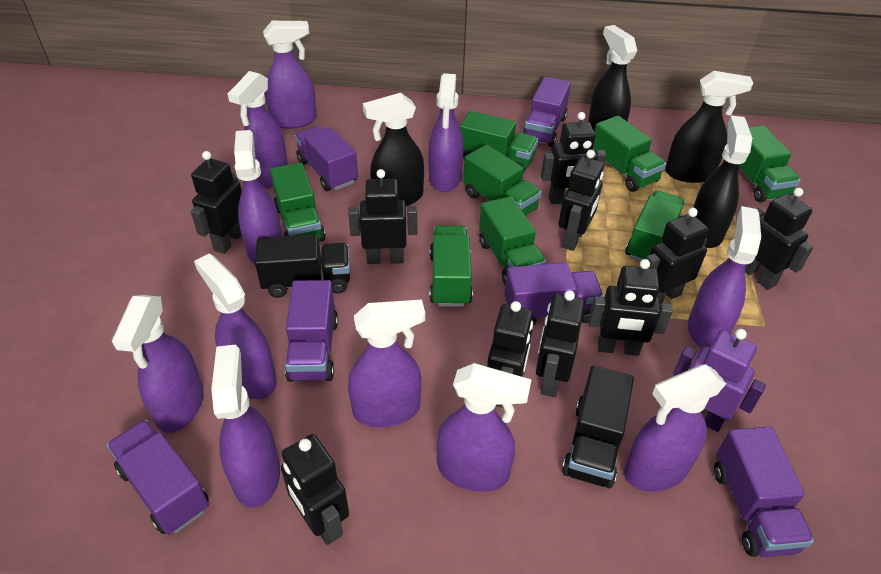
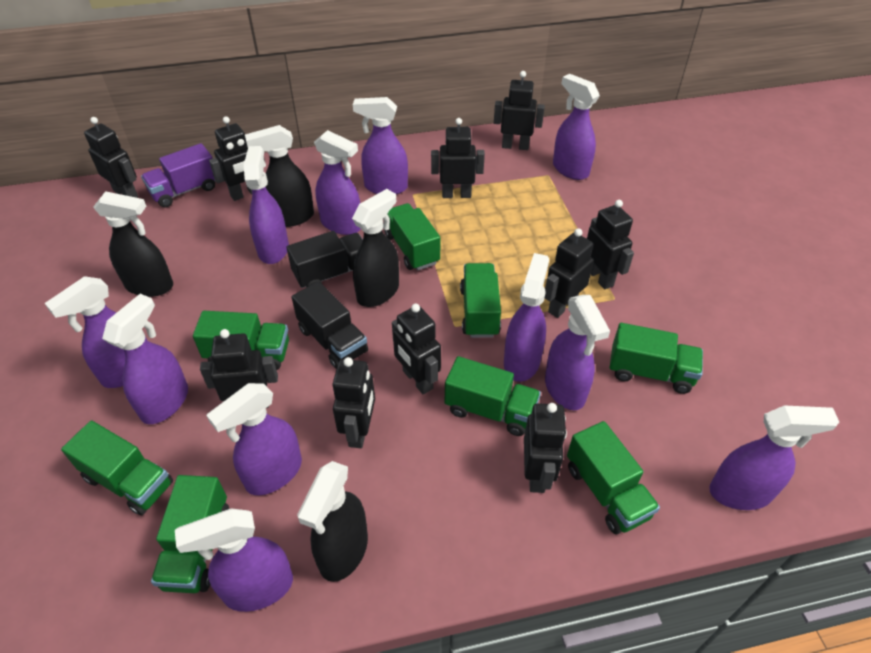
purple robot: 1 -> 0
purple truck: 6 -> 1

